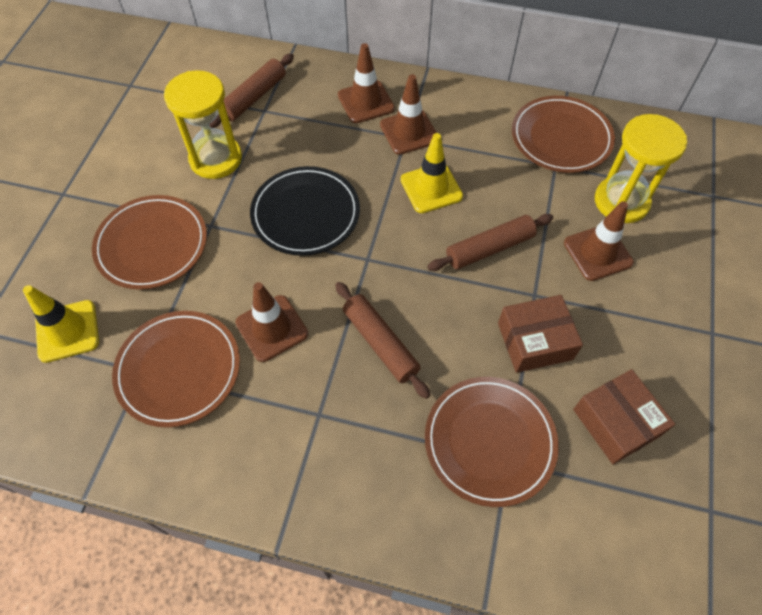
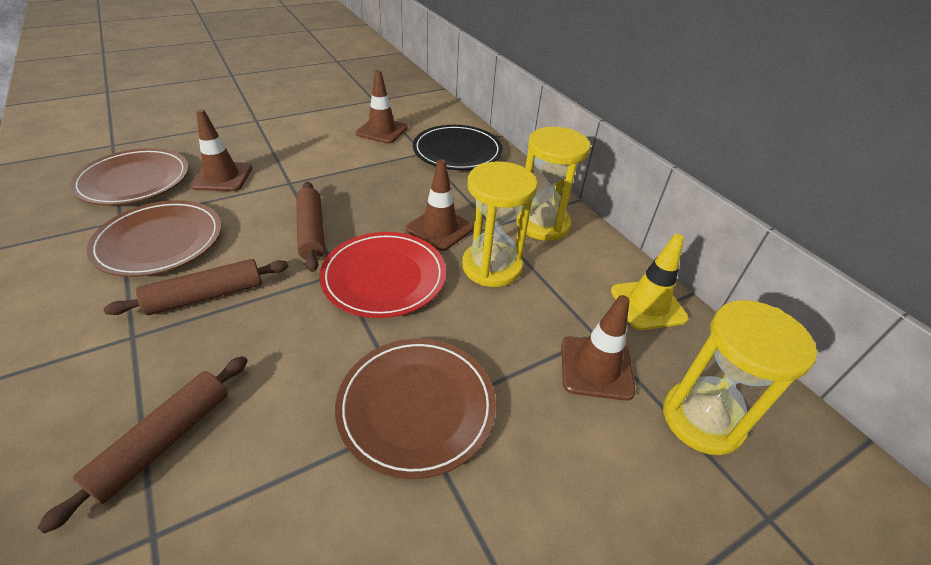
brown box: 2 -> 0
brown plate: 4 -> 3
red plate: 0 -> 1
yellow hourglass: 2 -> 3
yellow traffic cone: 2 -> 1

